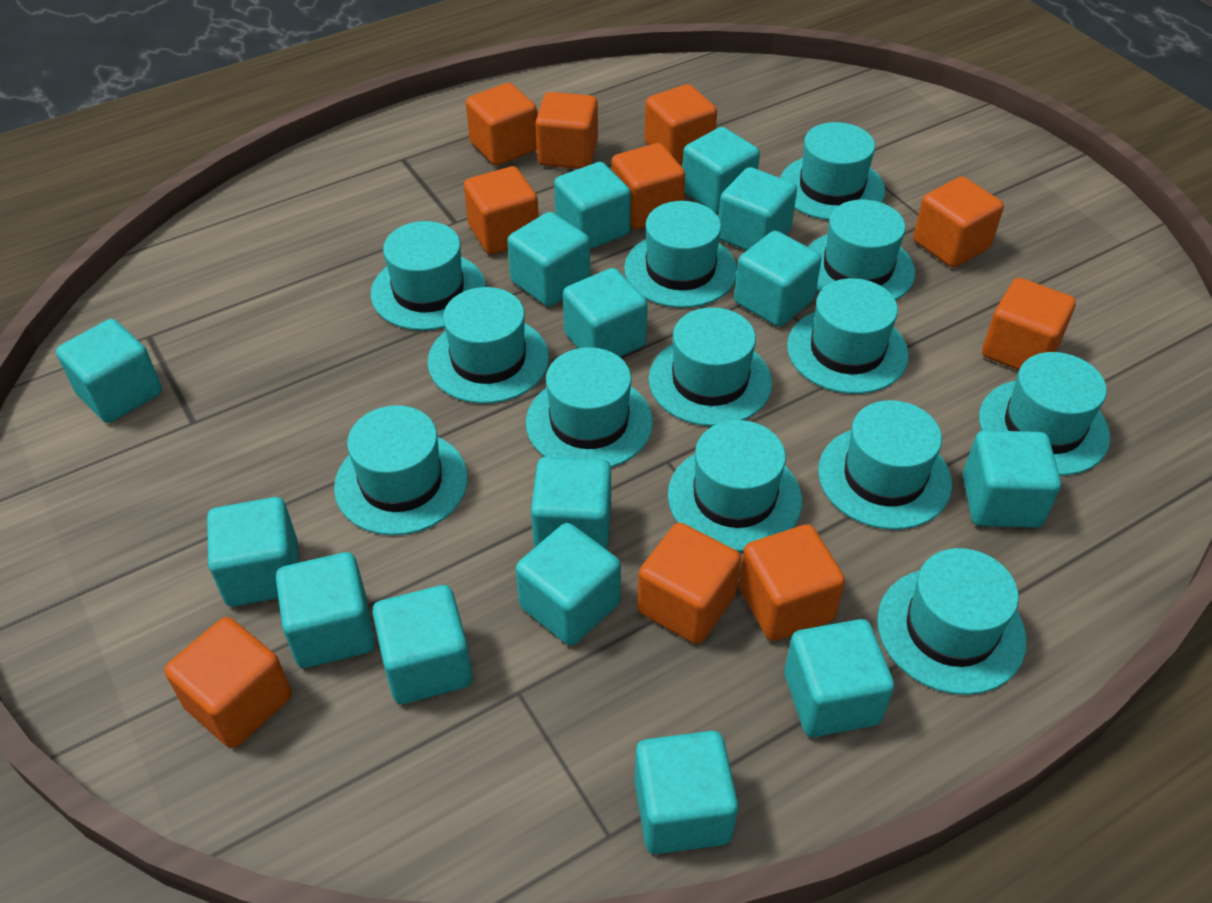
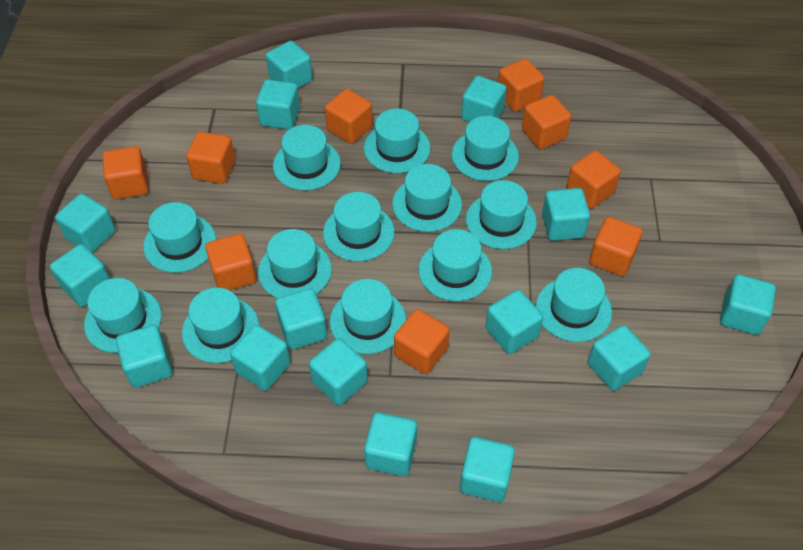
orange cube: 10 -> 9

